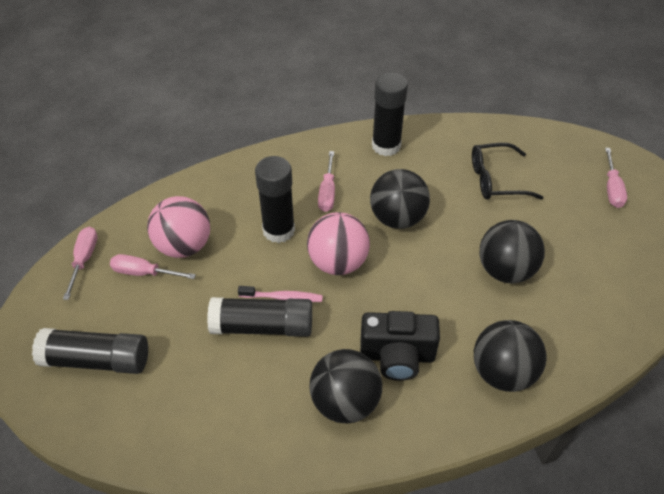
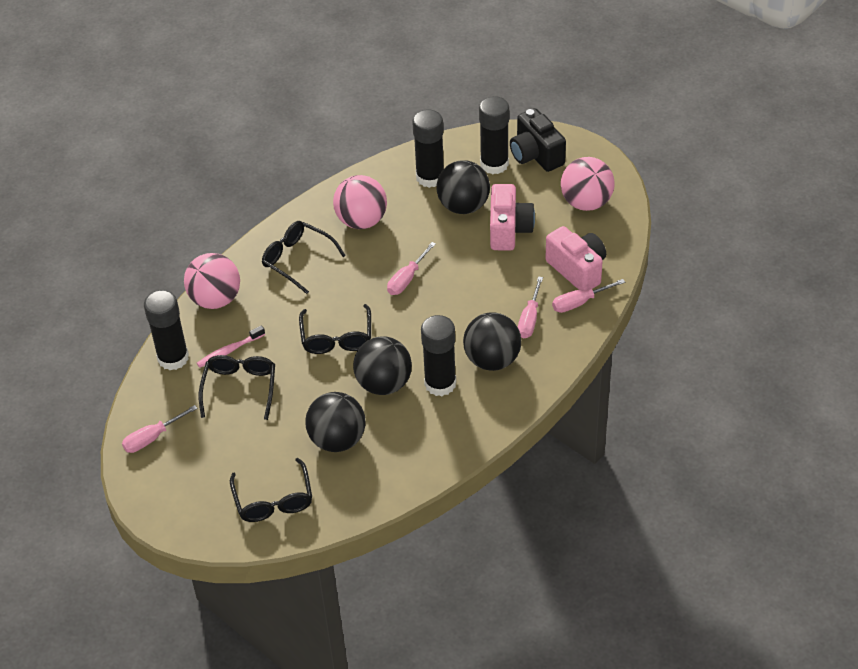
black glasses: 1 -> 4
pink ball: 2 -> 3
pink camera: 0 -> 2

